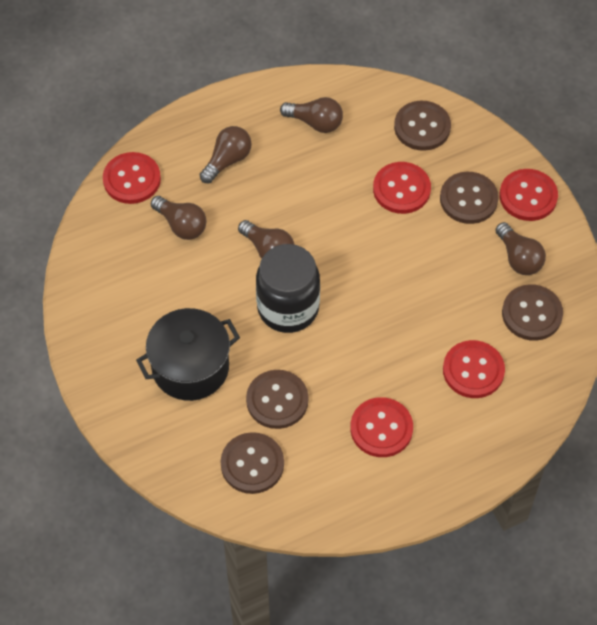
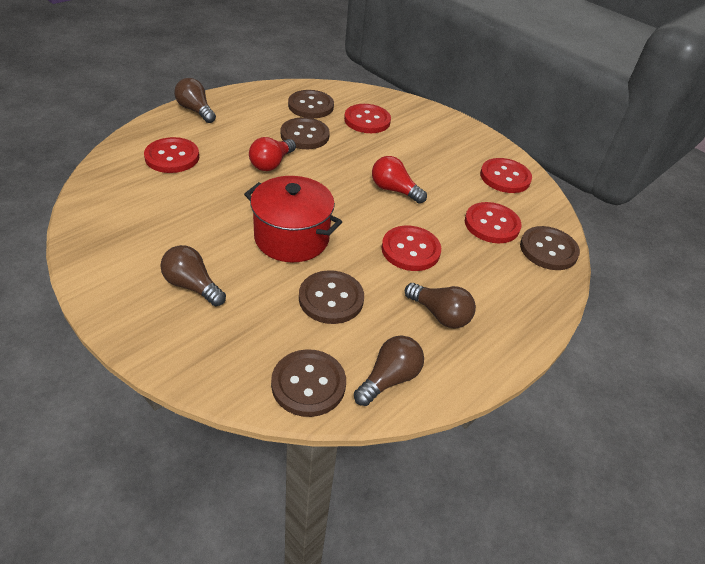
black jar: 1 -> 0
black pot: 1 -> 0
brown light bulb: 5 -> 4
red light bulb: 0 -> 2
red pot: 0 -> 1

